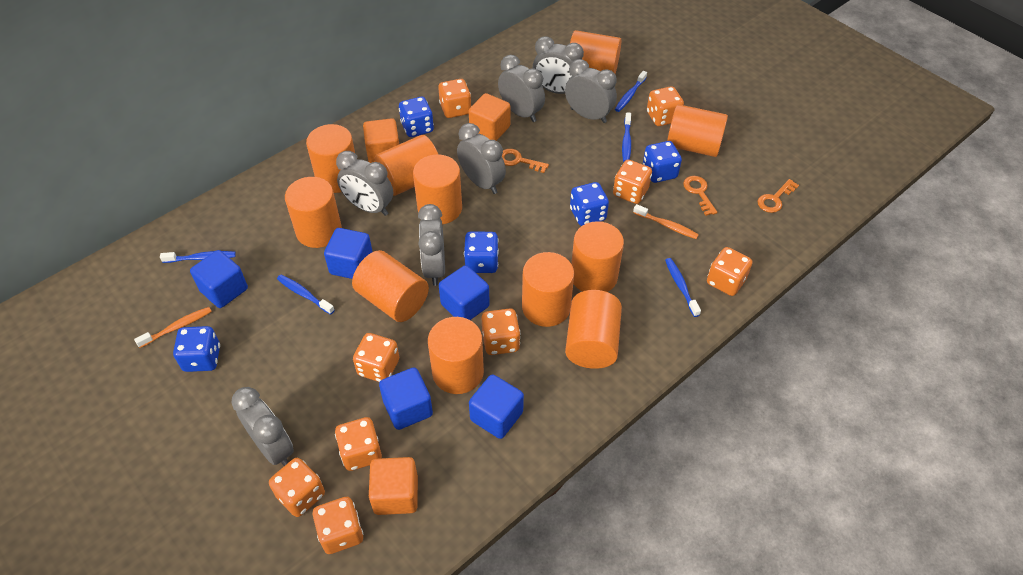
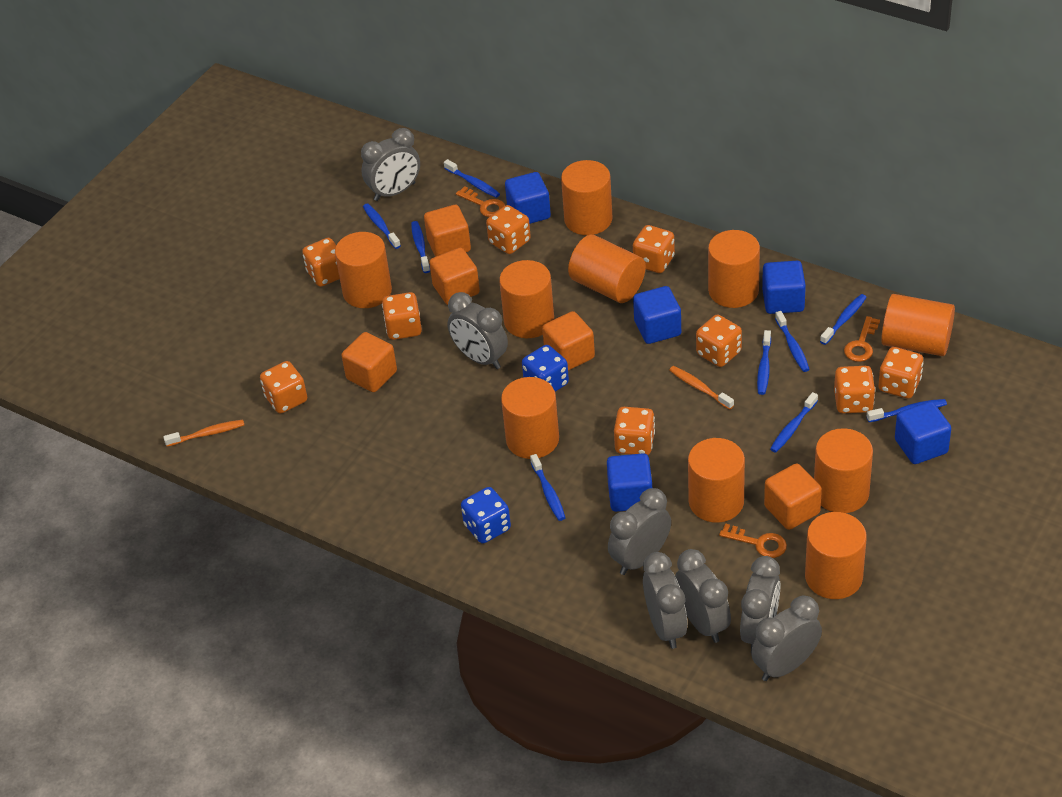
blue dice: 5 -> 2
blue toothbrush: 5 -> 9
orange cube: 3 -> 5
orange cylinder: 11 -> 10

